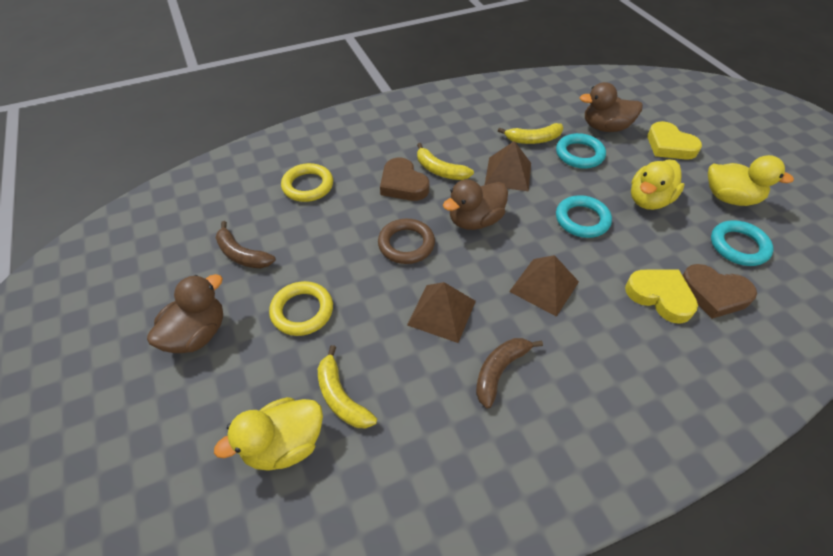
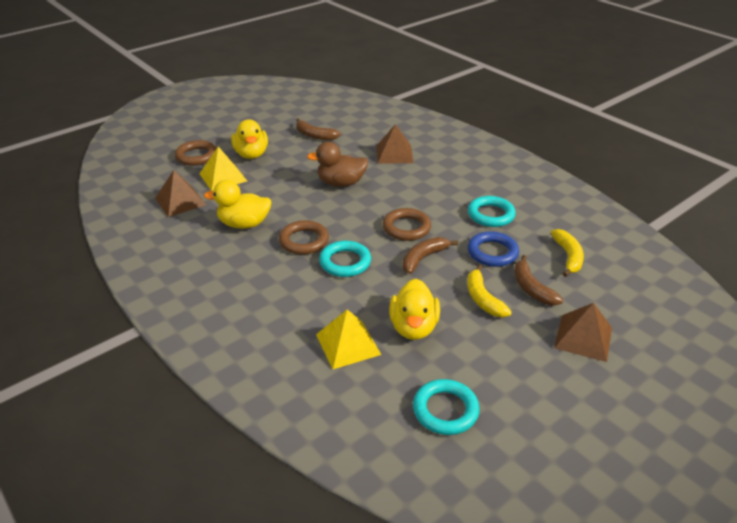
blue ring: 0 -> 1
brown banana: 2 -> 3
brown duck: 3 -> 1
brown heart: 2 -> 0
brown ring: 1 -> 3
yellow banana: 3 -> 2
yellow heart: 2 -> 0
yellow pyramid: 0 -> 2
yellow ring: 2 -> 0

